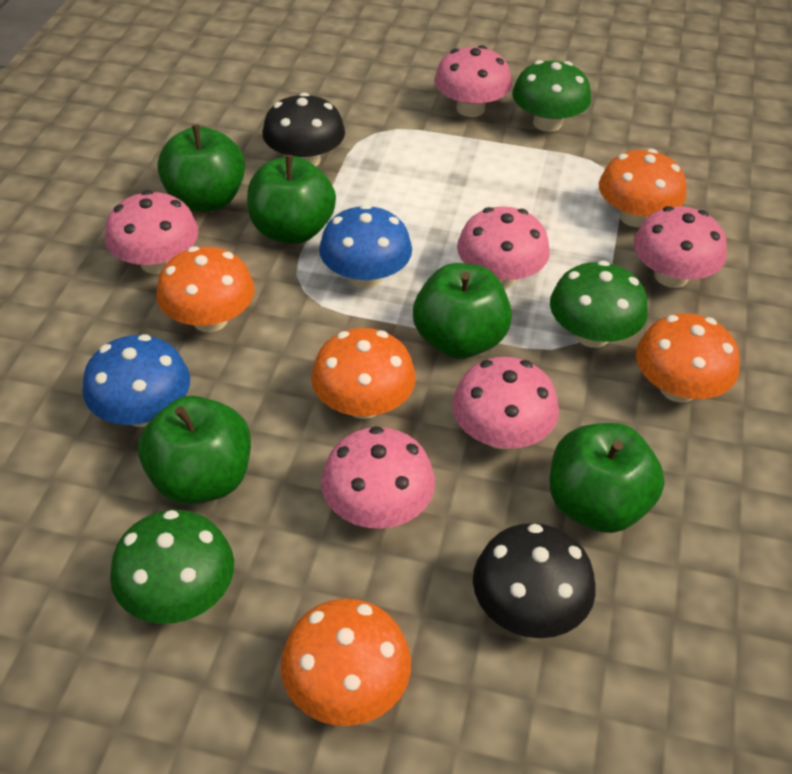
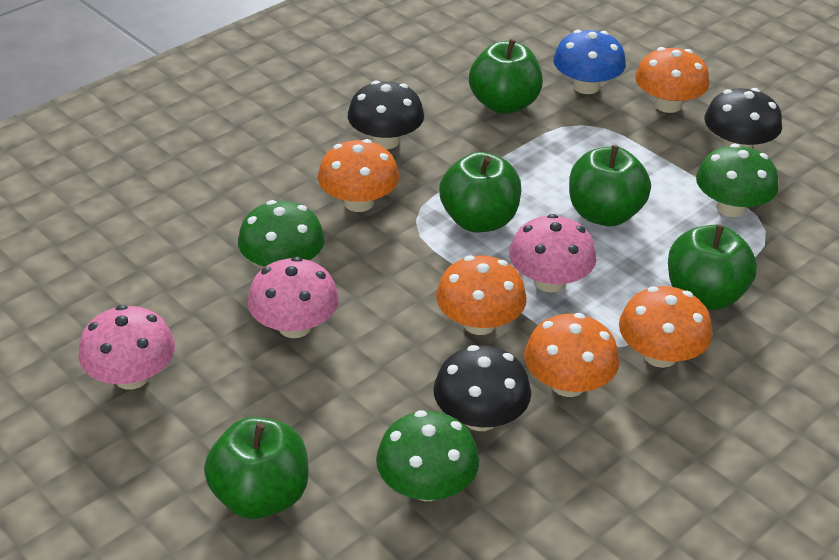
black mushroom: 2 -> 3
blue mushroom: 2 -> 1
pink mushroom: 6 -> 3

